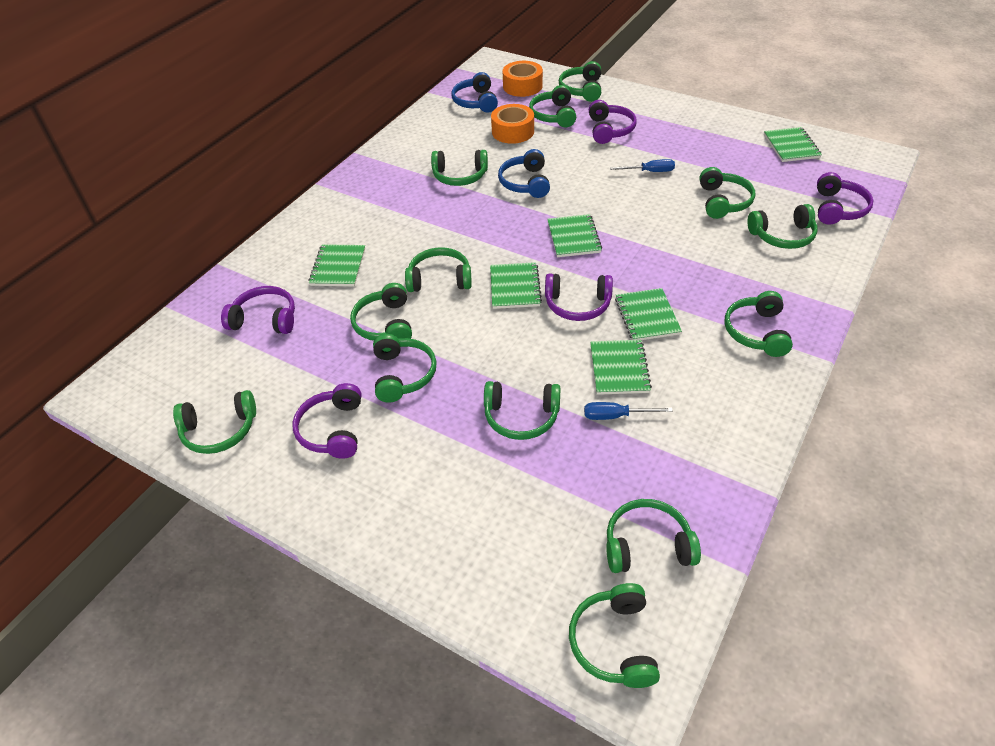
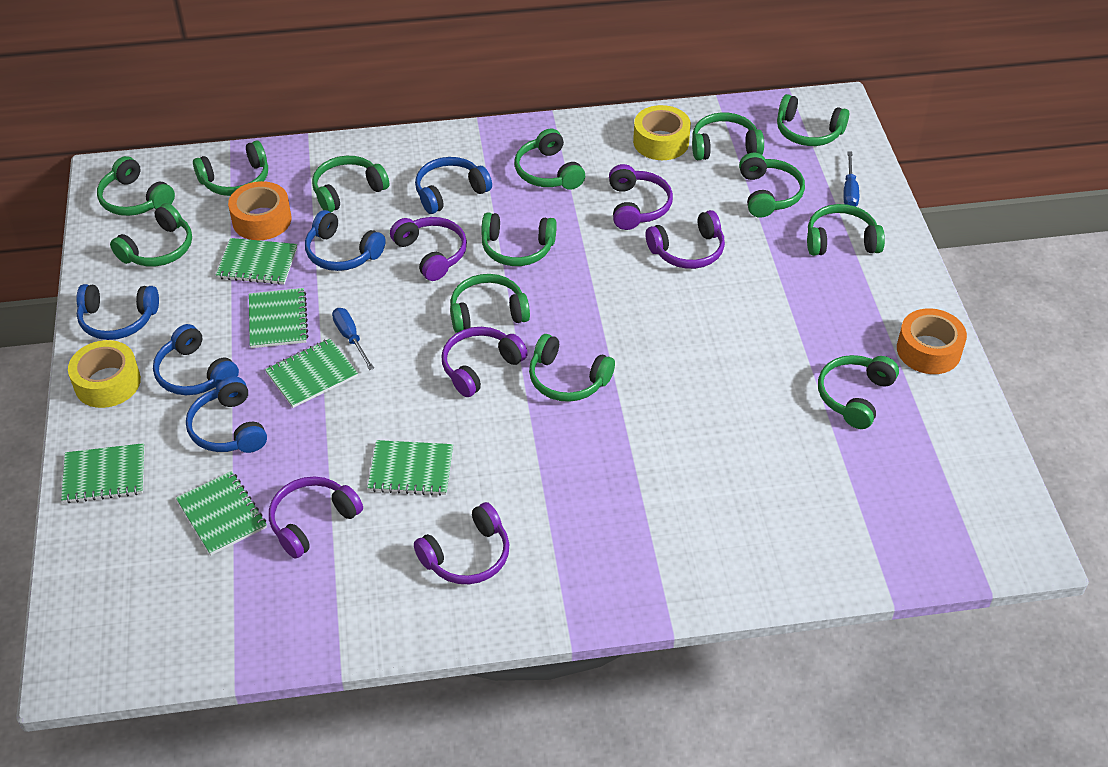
blue headphones: 2 -> 5
purple headphones: 5 -> 6
yellow tape: 0 -> 2

